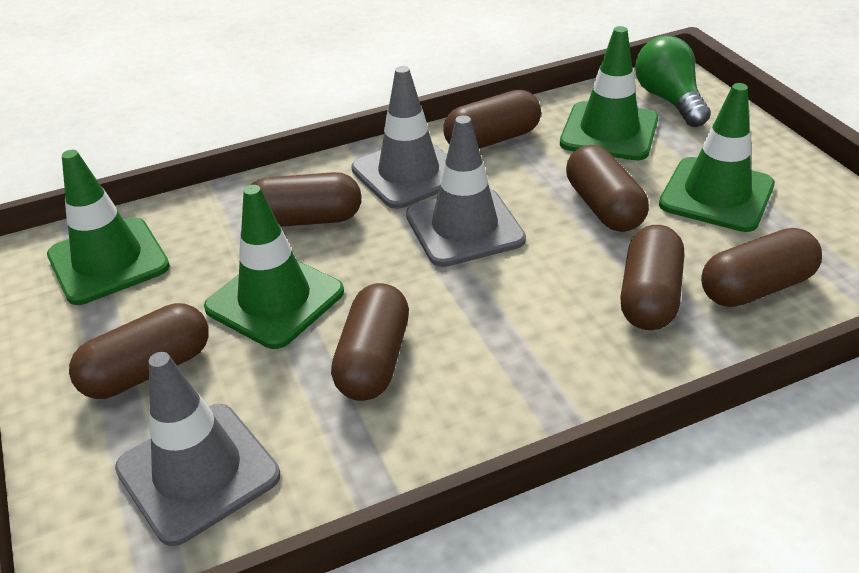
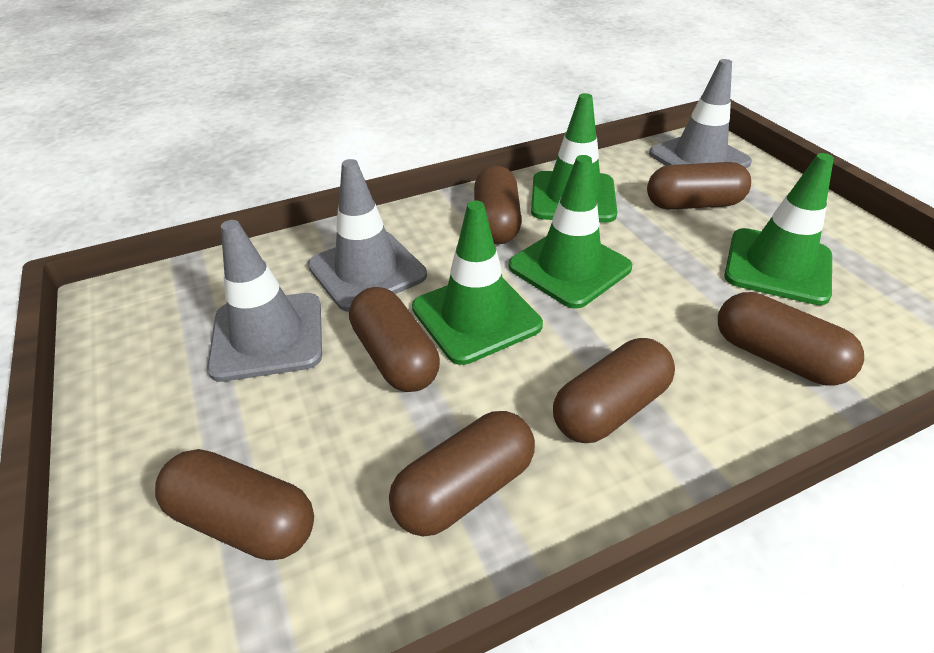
green light bulb: 1 -> 0

